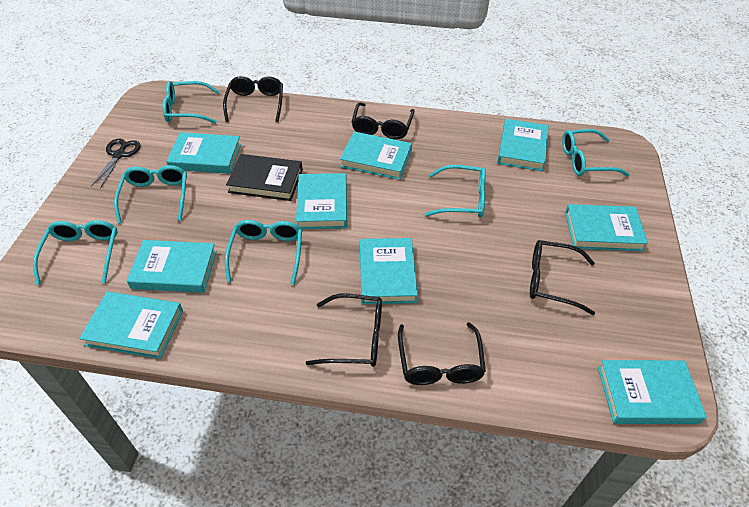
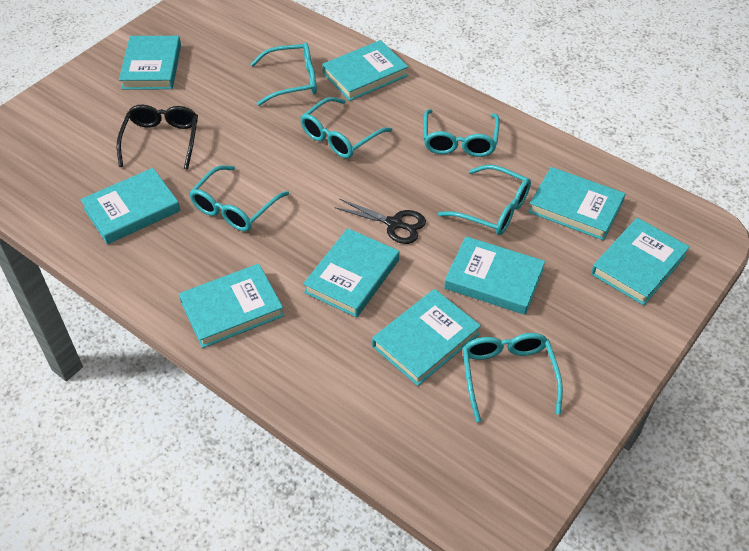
black book: 1 -> 0
black glasses: 5 -> 1

